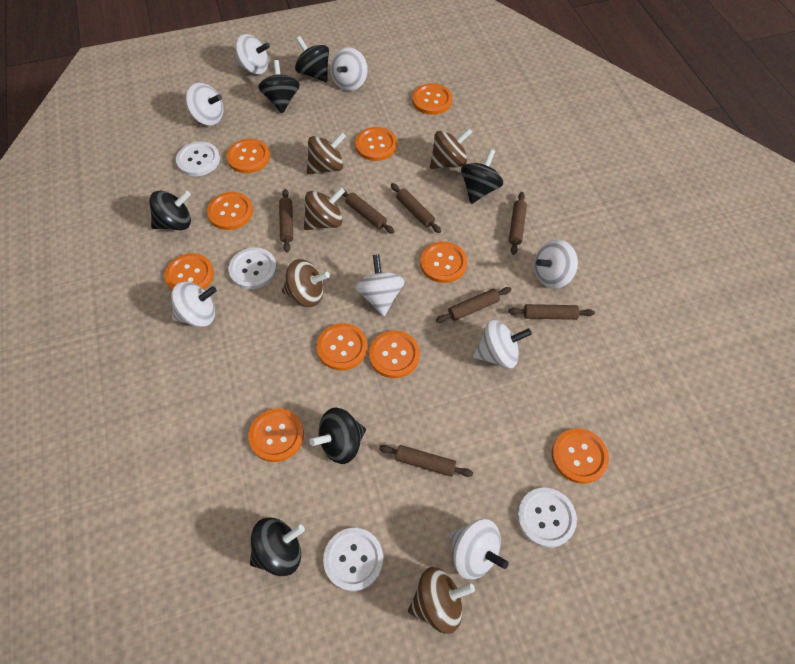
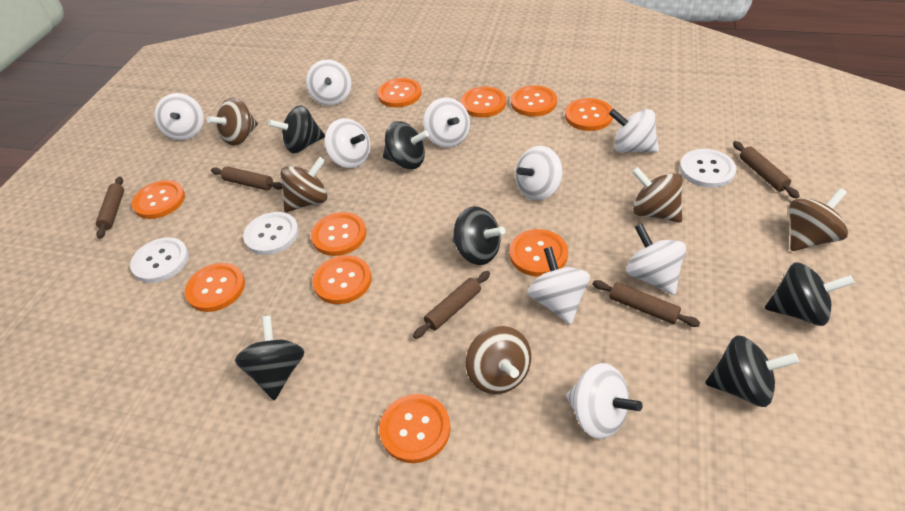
brown rolling pin: 7 -> 5
white button: 4 -> 3
white spinning top: 8 -> 9

